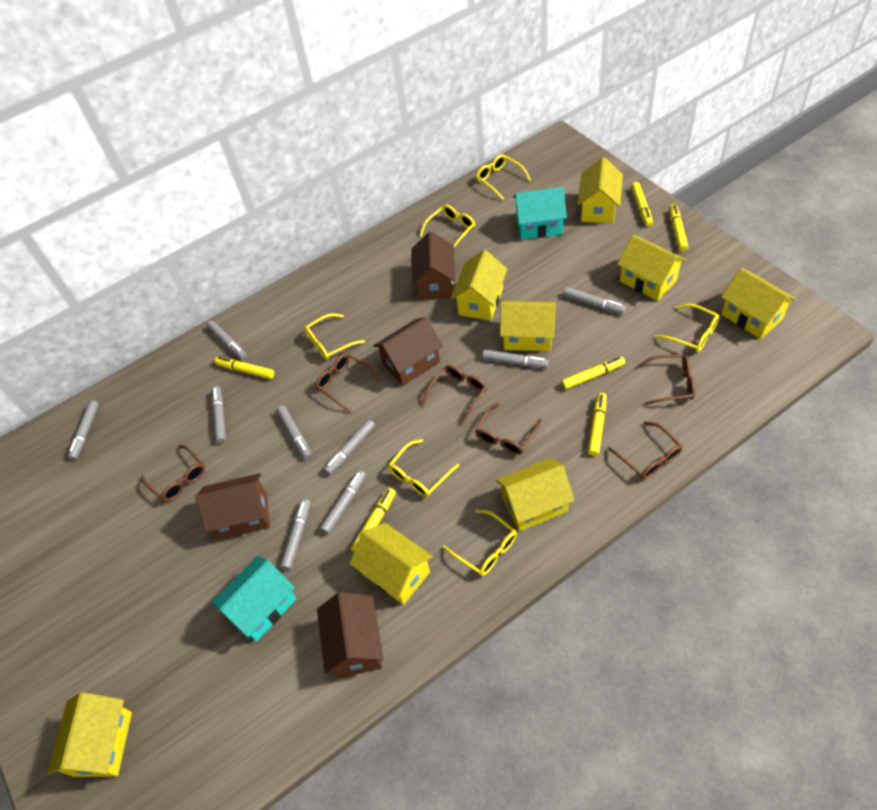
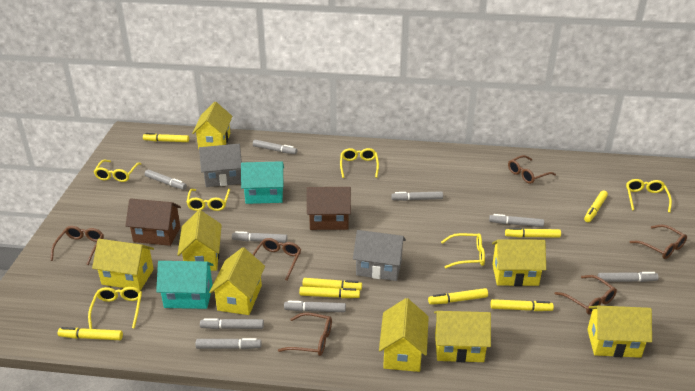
brown house: 4 -> 2
grey house: 0 -> 2
yellow marker: 6 -> 8

